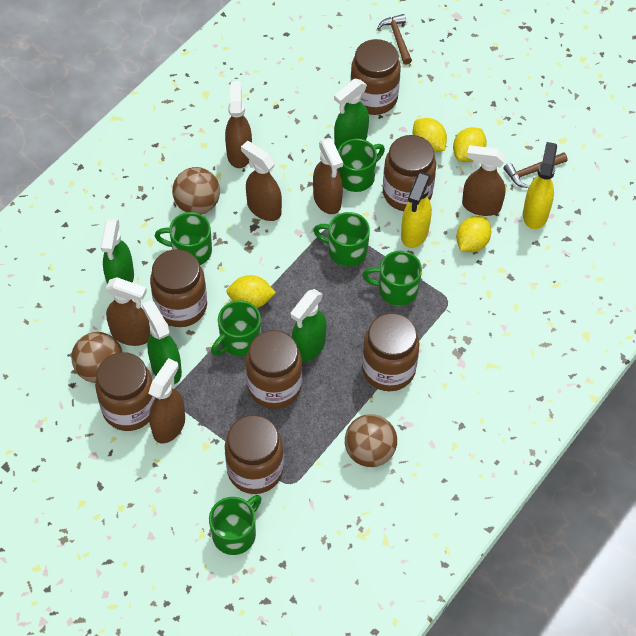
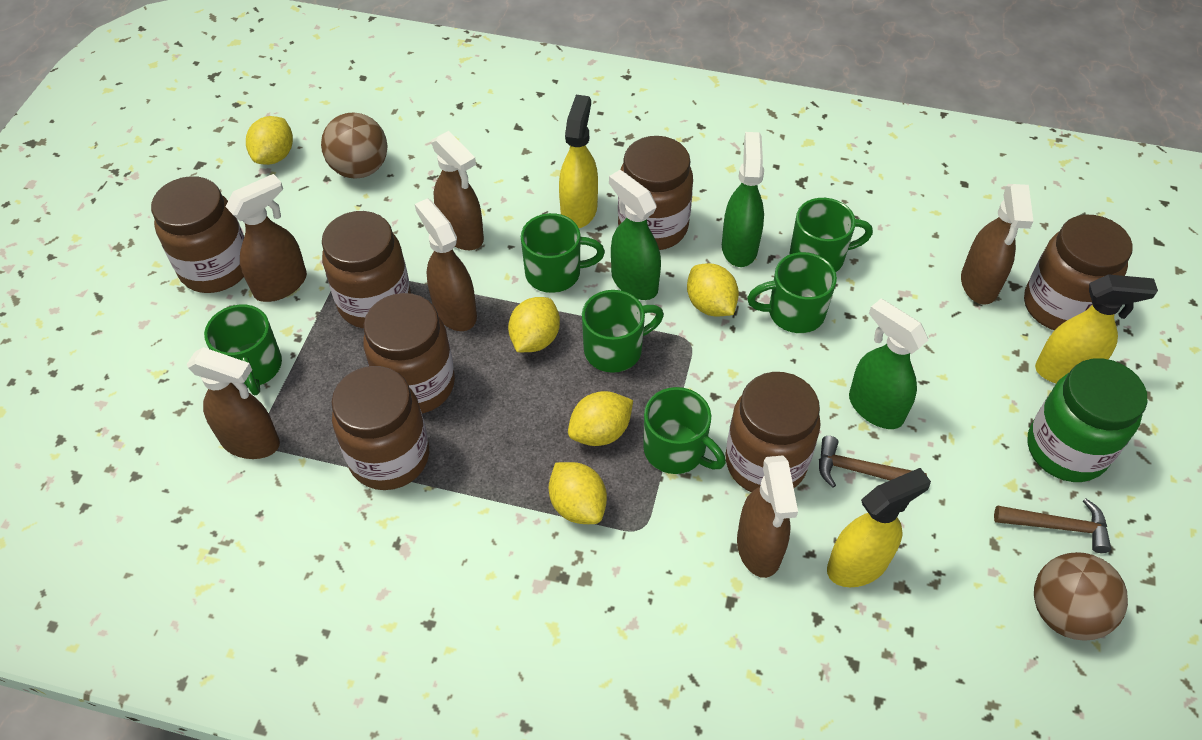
brown ball: 3 -> 2
green jar: 0 -> 1
green spray bottle: 4 -> 3
yellow lemon: 4 -> 5
yellow spray bottle: 2 -> 3

